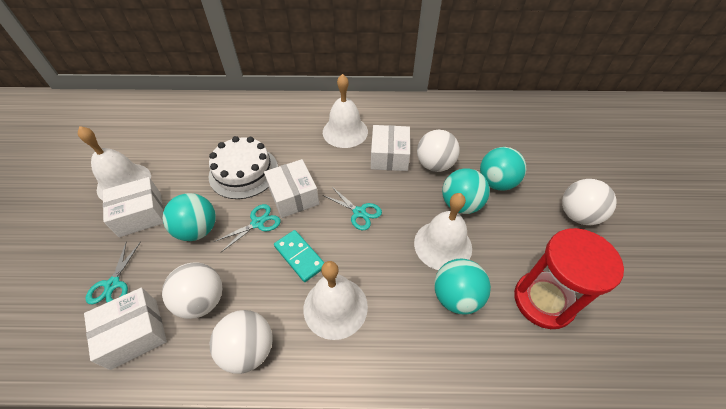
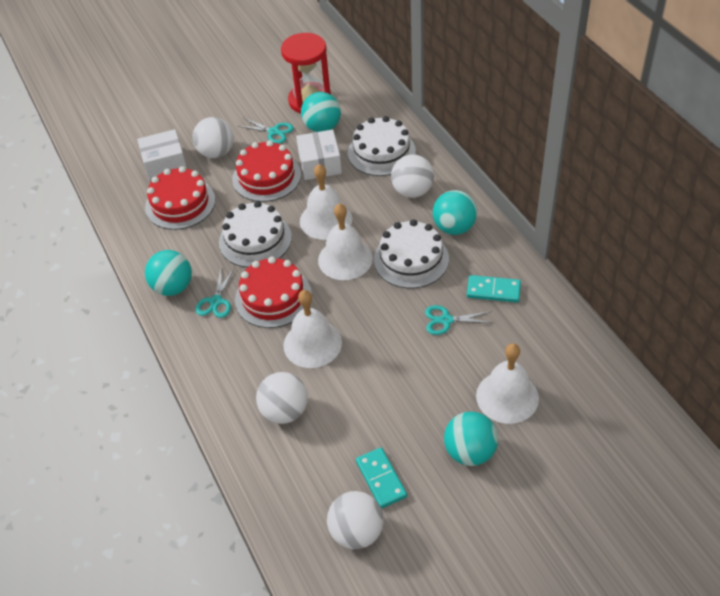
red cake: 0 -> 3
turquoise domino: 1 -> 2
white box: 4 -> 2
white cake: 1 -> 3

